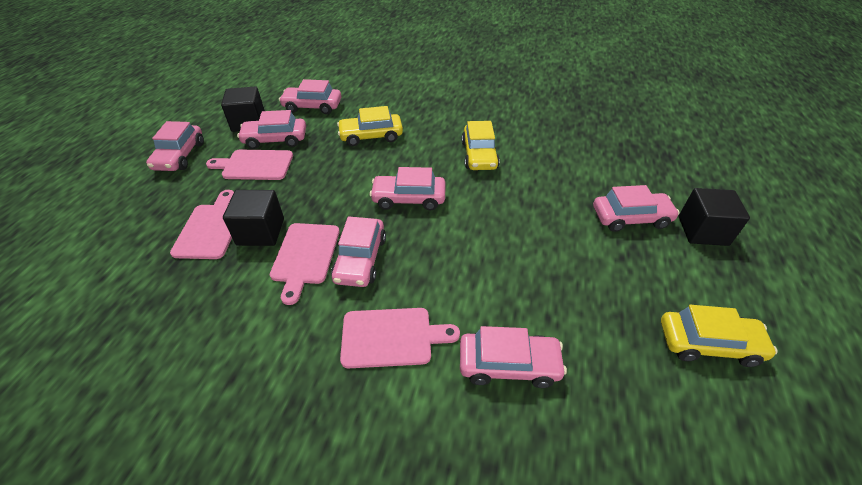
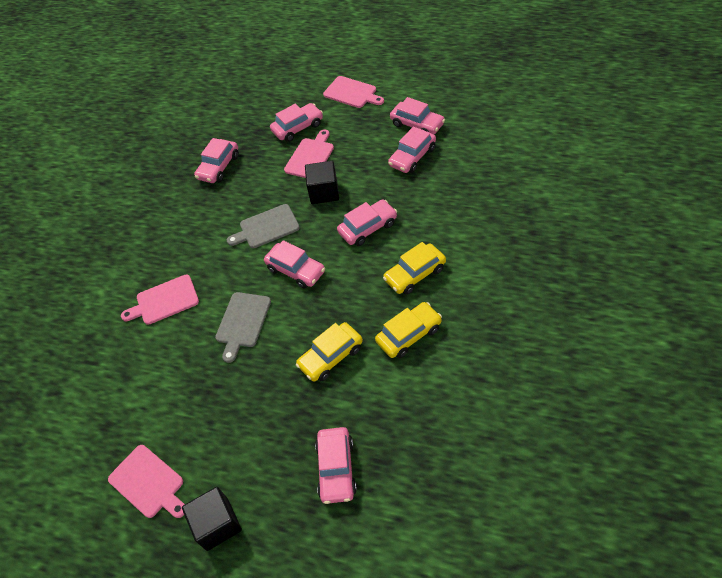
black cube: 3 -> 2
grey cutting board: 0 -> 2

